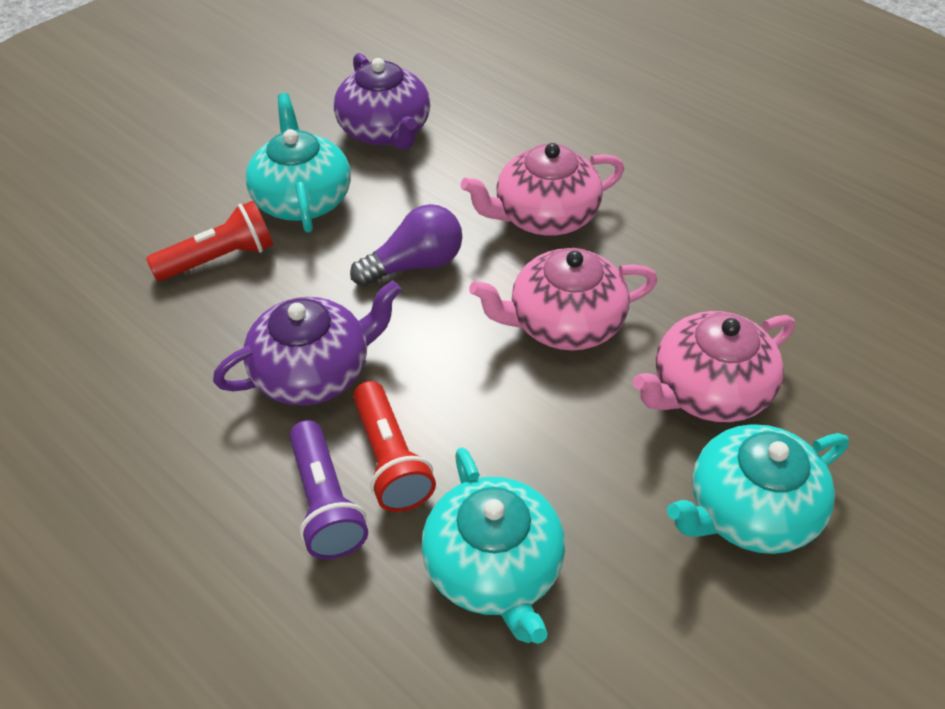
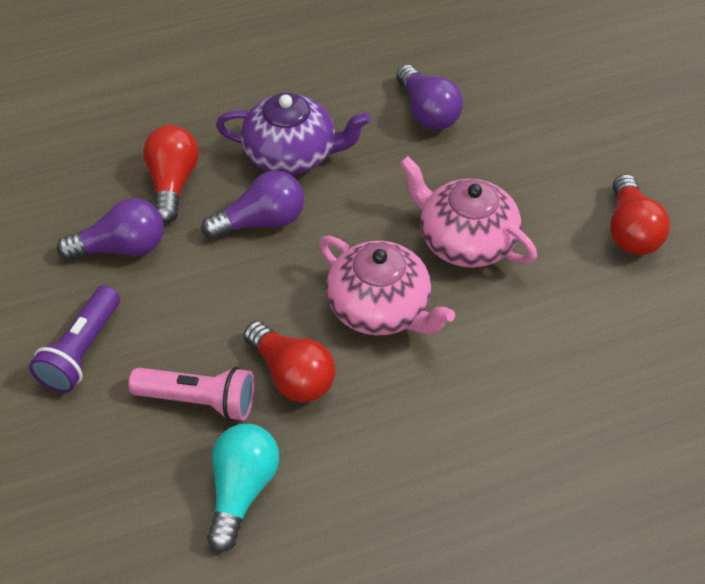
pink flashlight: 0 -> 1
pink teapot: 3 -> 2
purple light bulb: 1 -> 3
purple teapot: 2 -> 1
red flashlight: 2 -> 0
red light bulb: 0 -> 3
turquoise light bulb: 0 -> 1
turquoise teapot: 3 -> 0

